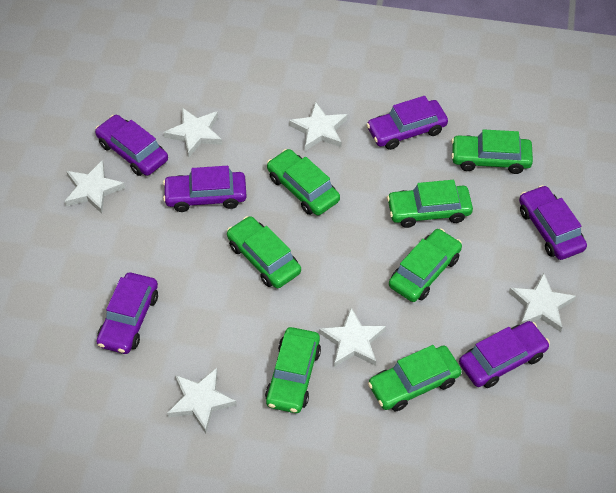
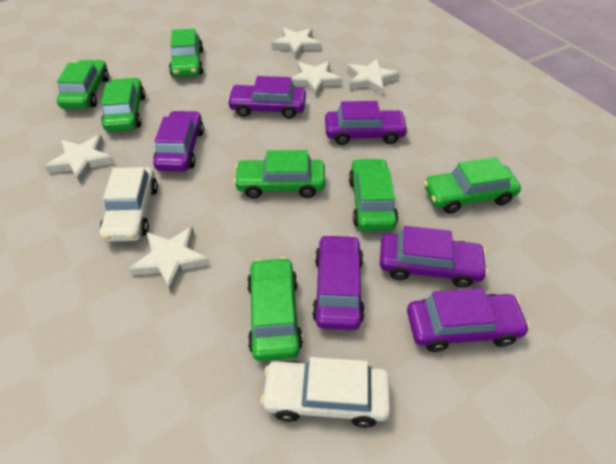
white car: 0 -> 2
white star: 6 -> 5

